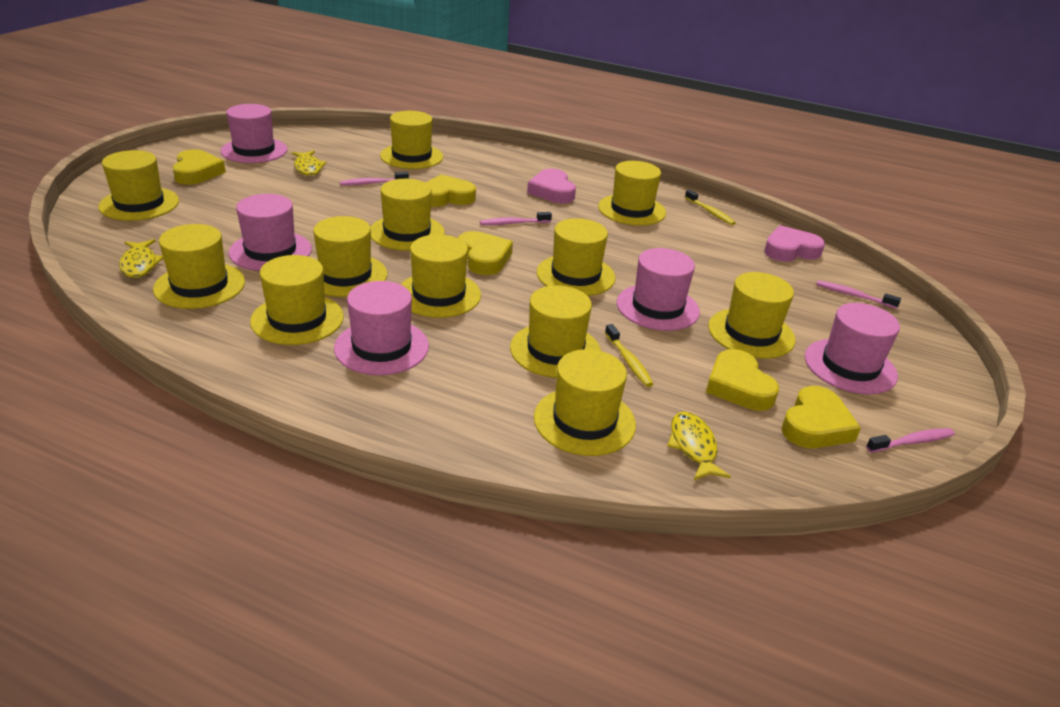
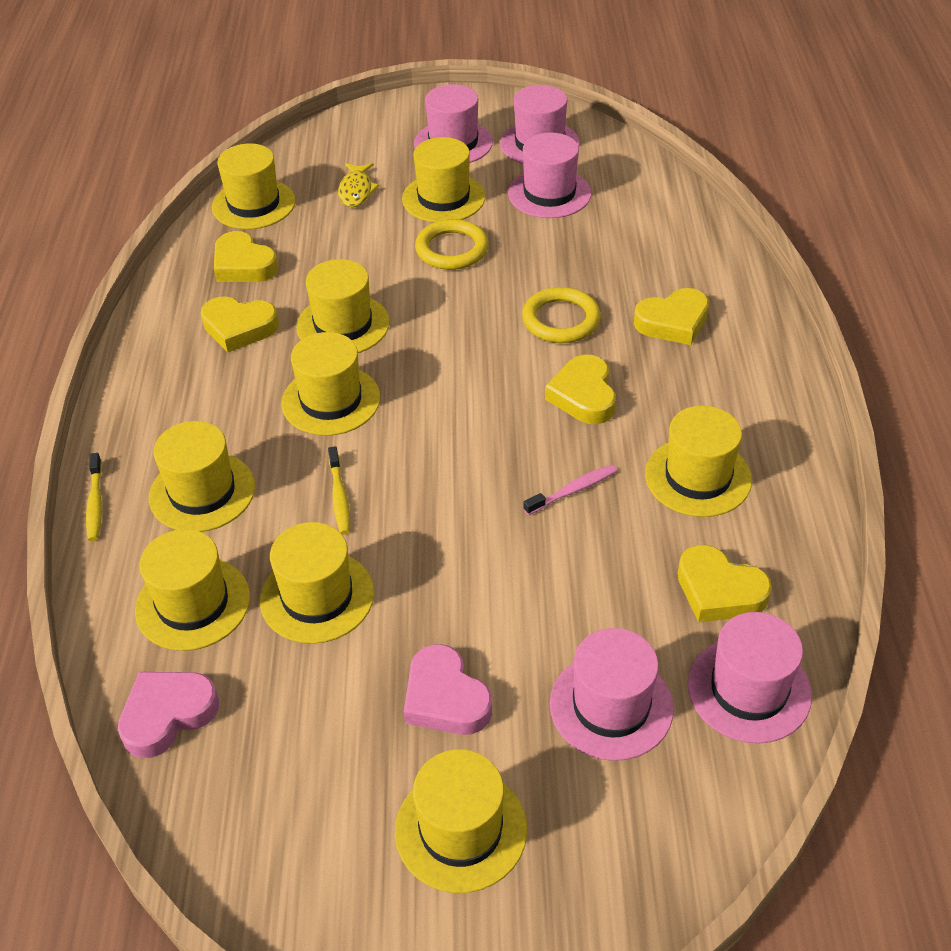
pink toothbrush: 4 -> 1
yellow fish: 3 -> 1
yellow hat: 12 -> 9
yellow ring: 0 -> 2

